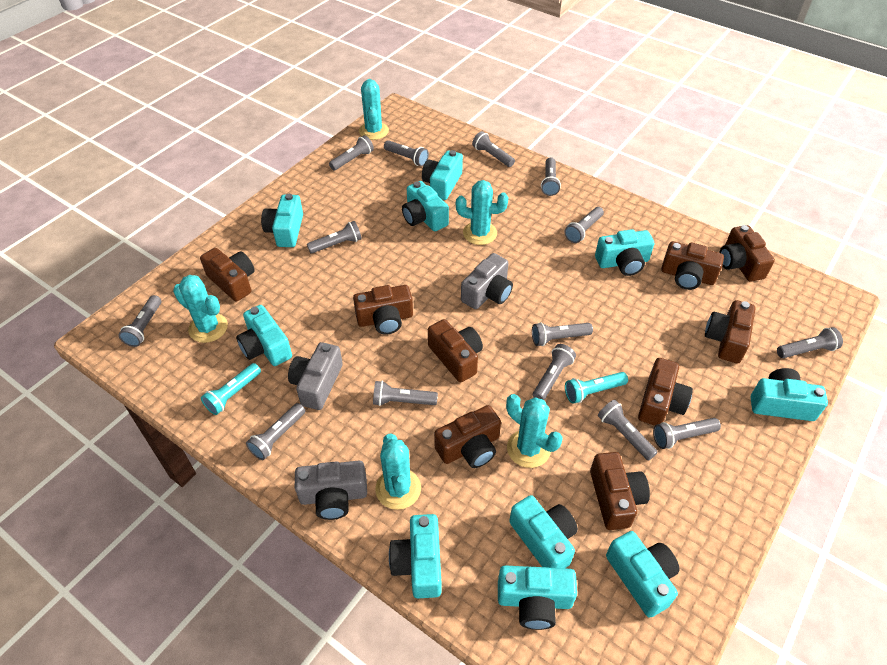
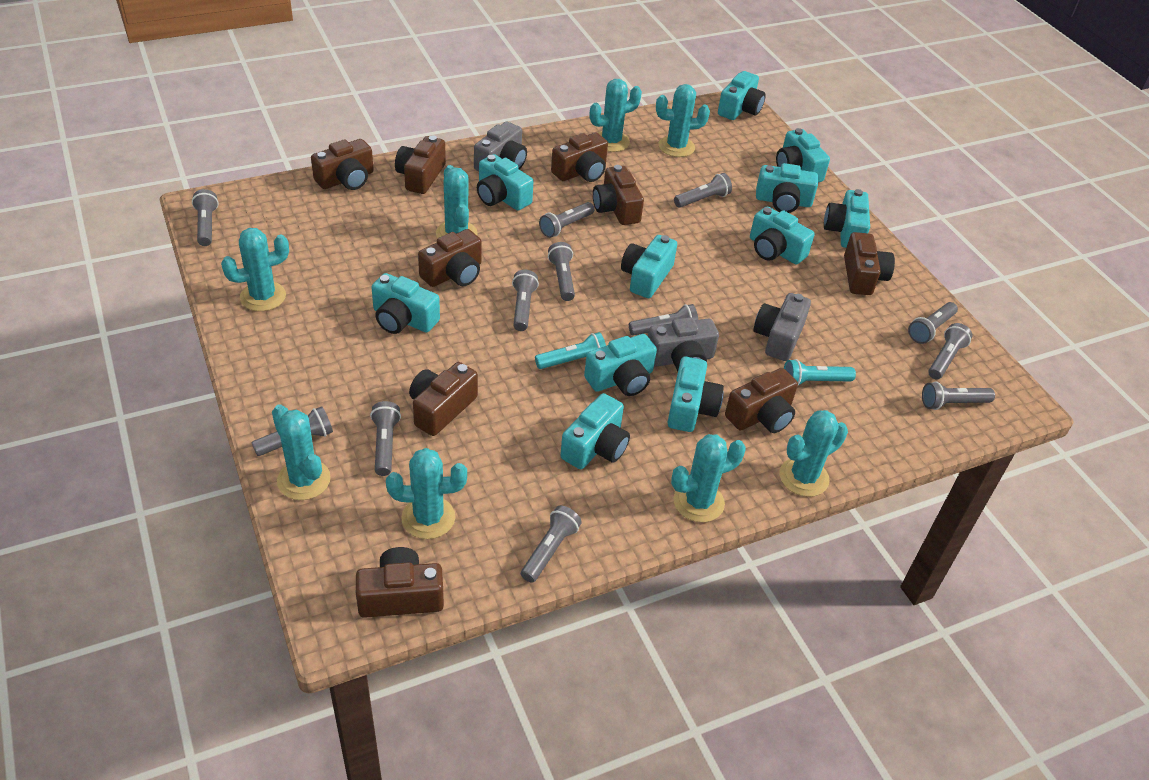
grey flashlight: 14 -> 12
turquoise cactus: 5 -> 8
turquoise camera: 10 -> 11

